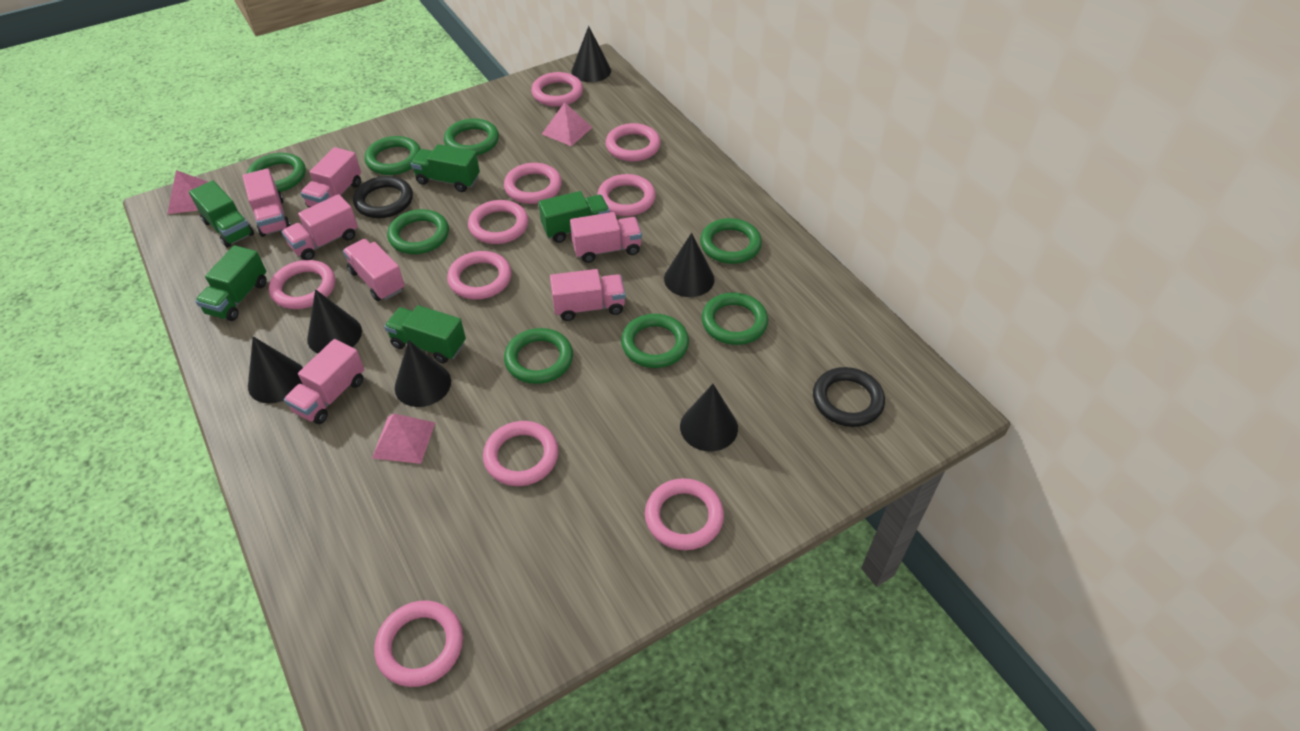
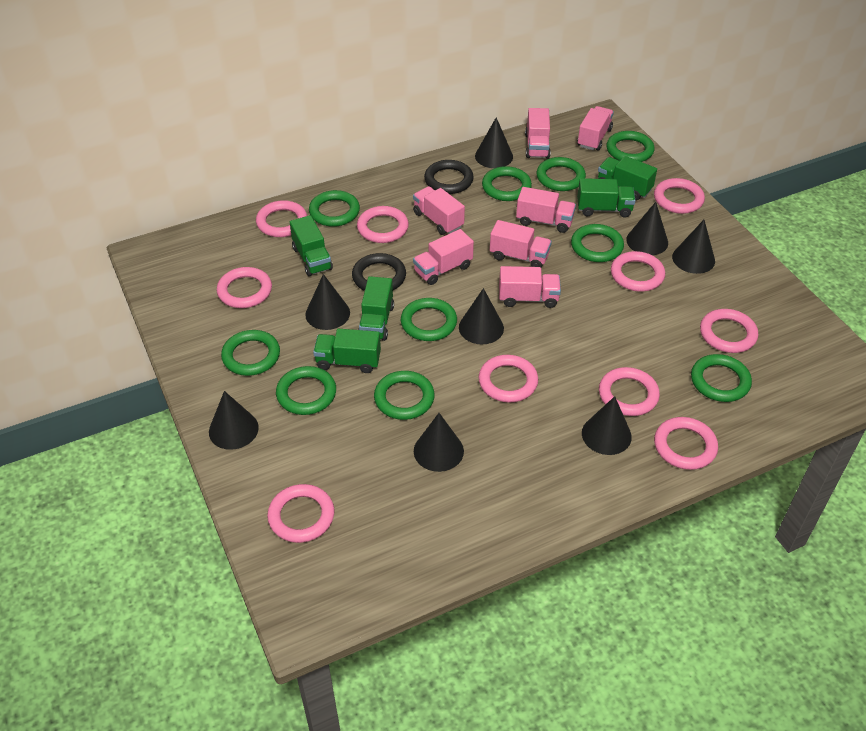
black cone: 6 -> 8
green ring: 8 -> 10
pink pyramid: 3 -> 0

